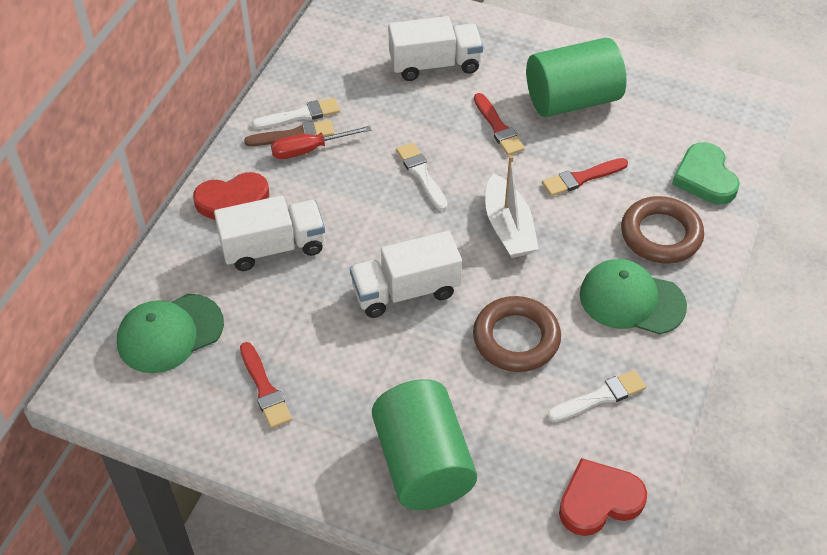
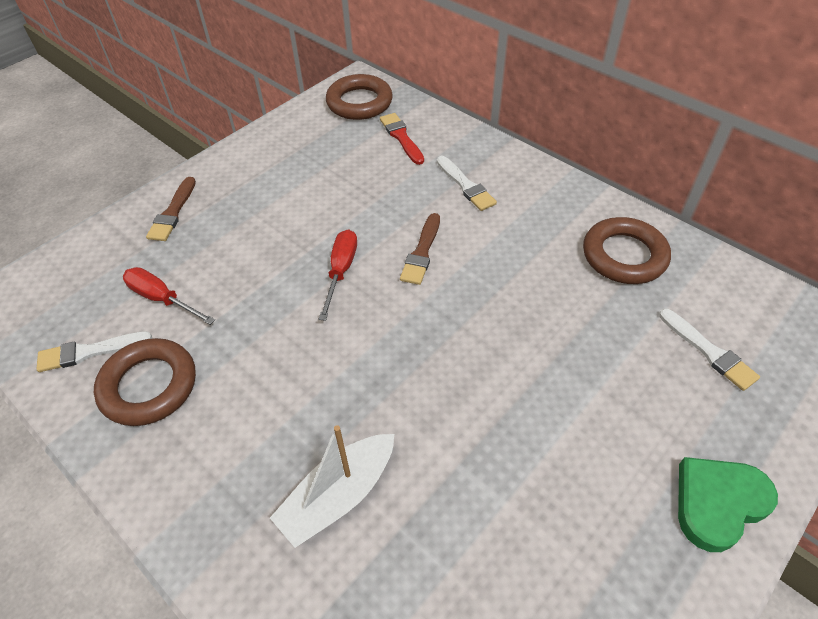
brown brush: 1 -> 2
brown ring: 2 -> 3
green cap: 2 -> 0
green cylinder: 2 -> 0
red brush: 3 -> 1
red heart: 2 -> 0
red screwdriver: 1 -> 2
white truck: 3 -> 0

